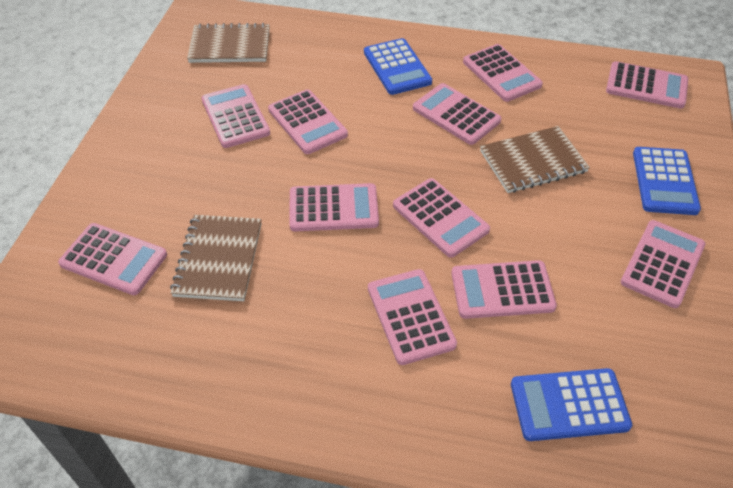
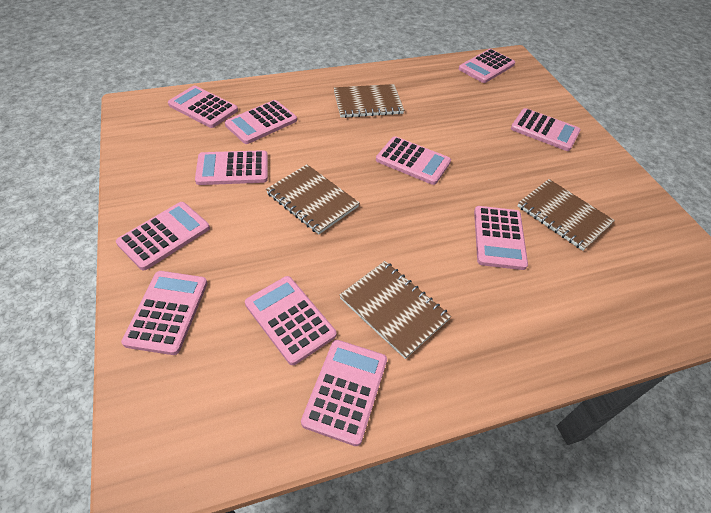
blue calculator: 3 -> 0
brown notebook: 3 -> 4

